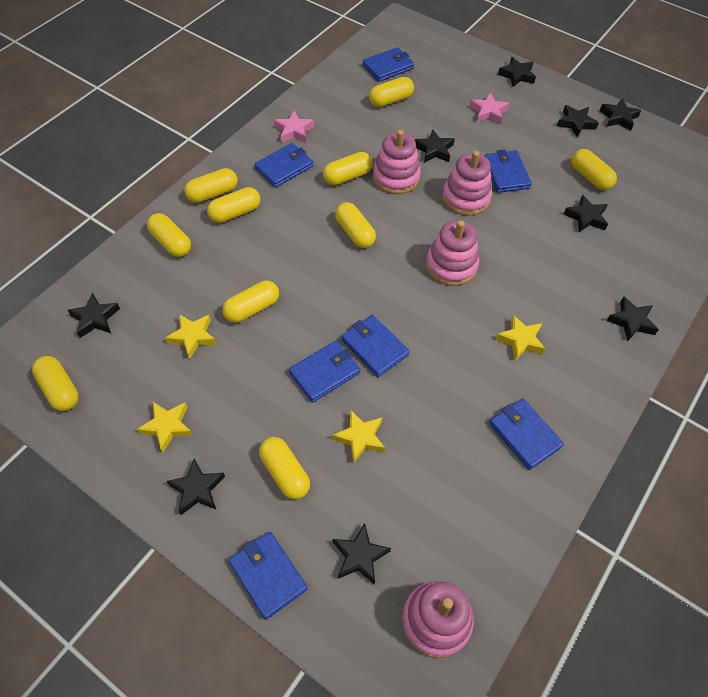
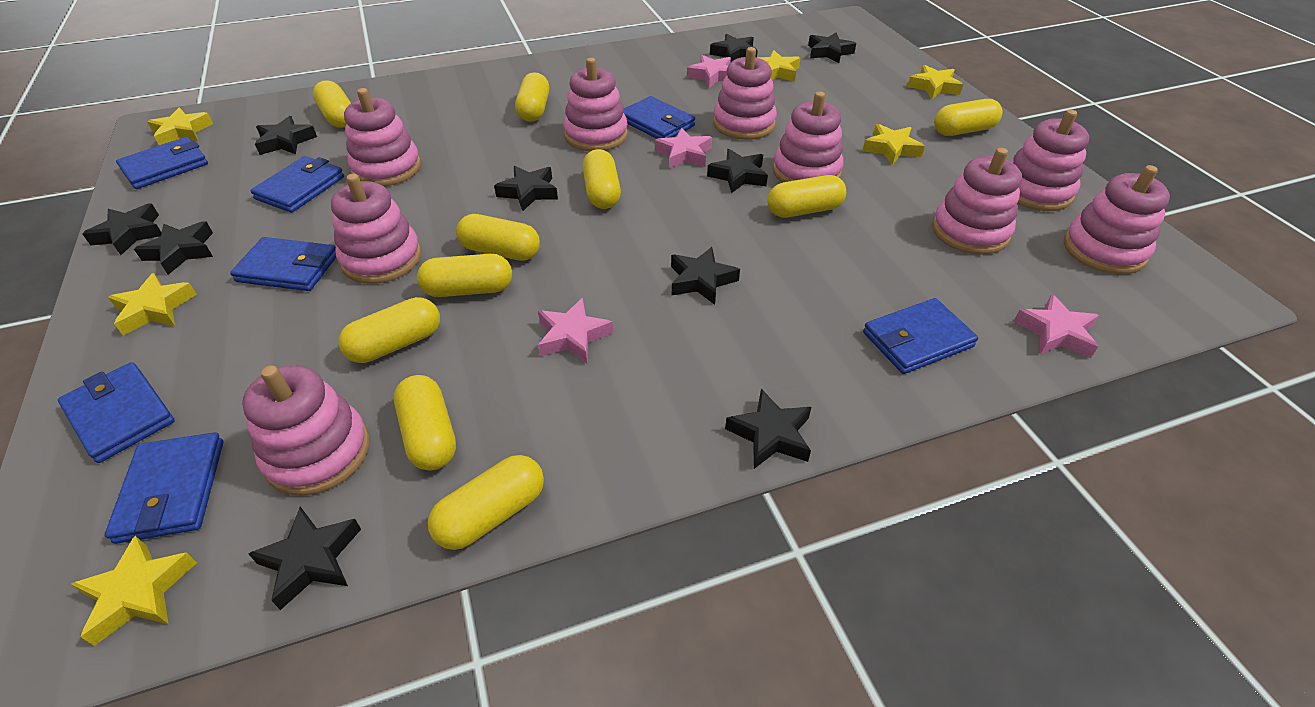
black star: 9 -> 10
pink stacking toy: 4 -> 9
pink star: 2 -> 4
yellow star: 4 -> 6

